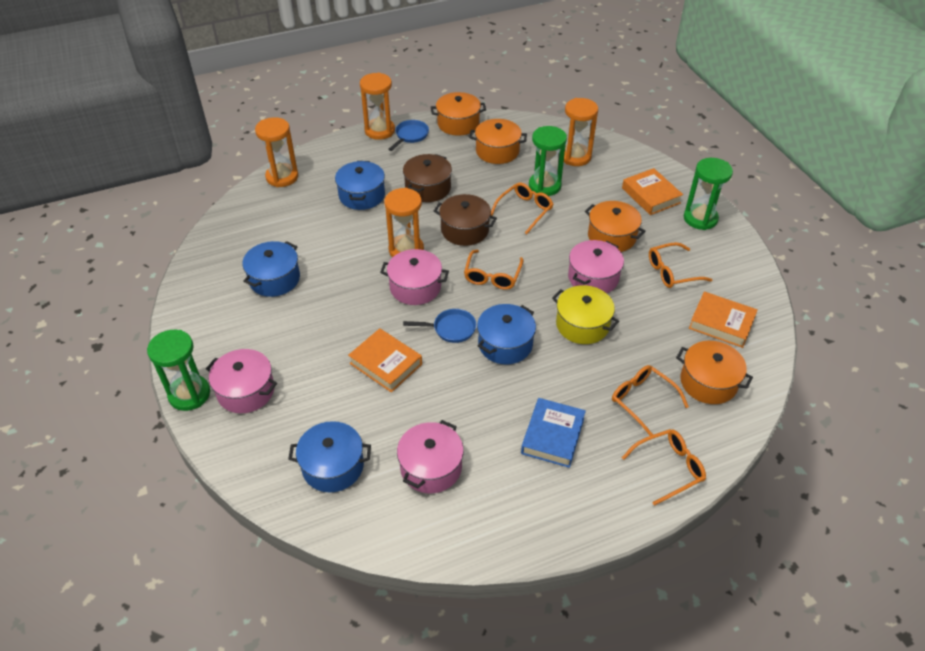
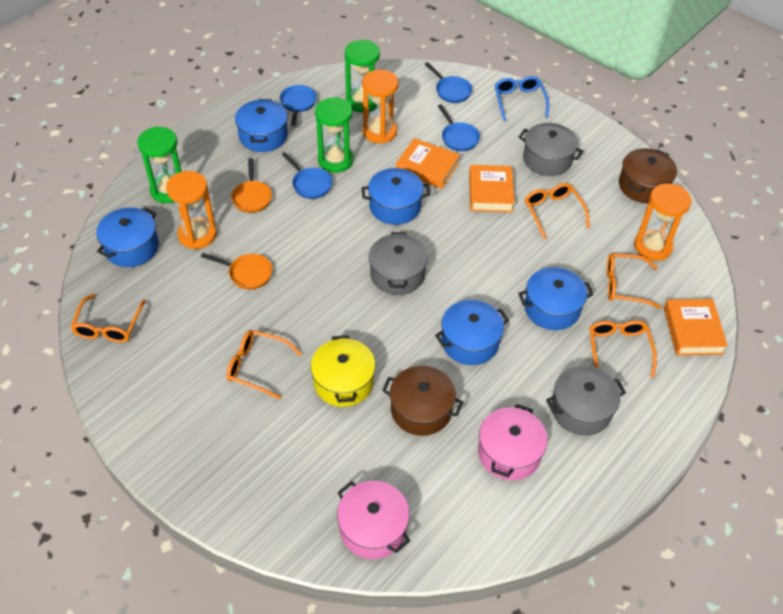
blue book: 1 -> 0
blue glasses: 0 -> 1
blue pan: 2 -> 4
blue pot: 4 -> 5
grey pot: 0 -> 3
orange hourglass: 4 -> 3
orange pan: 0 -> 2
orange pot: 4 -> 0
pink pot: 4 -> 2

